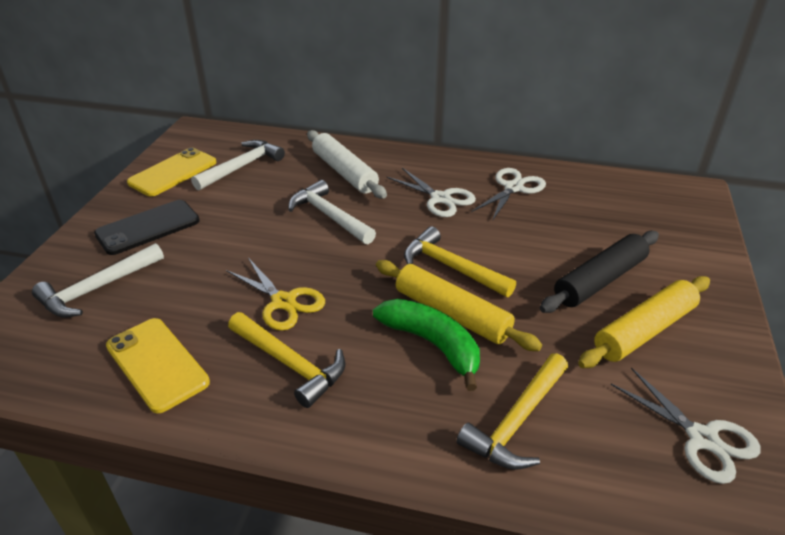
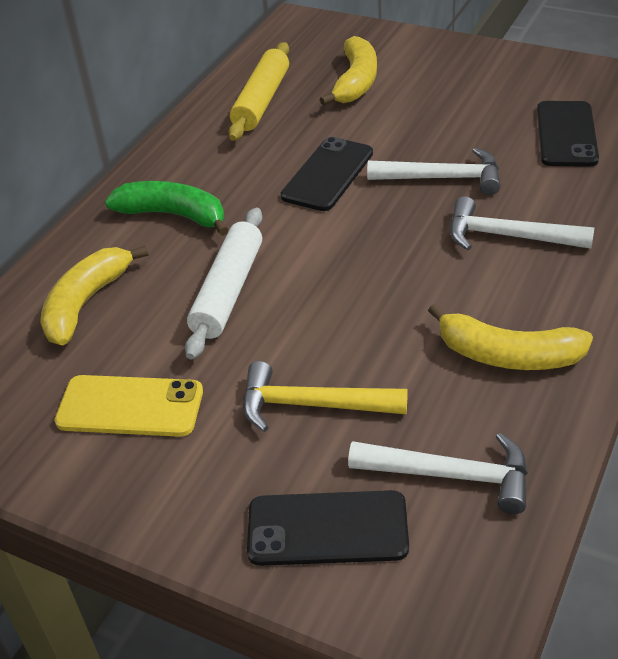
black phone: 1 -> 3
black rolling pin: 1 -> 0
white scissors: 3 -> 0
yellow banana: 0 -> 3
yellow hammer: 3 -> 1
yellow phone: 2 -> 1
yellow rolling pin: 2 -> 1
yellow scissors: 1 -> 0

